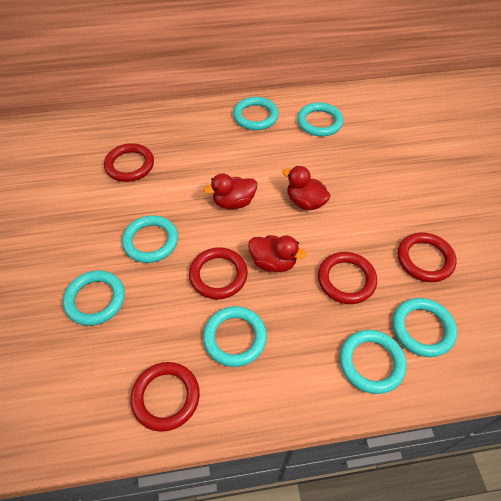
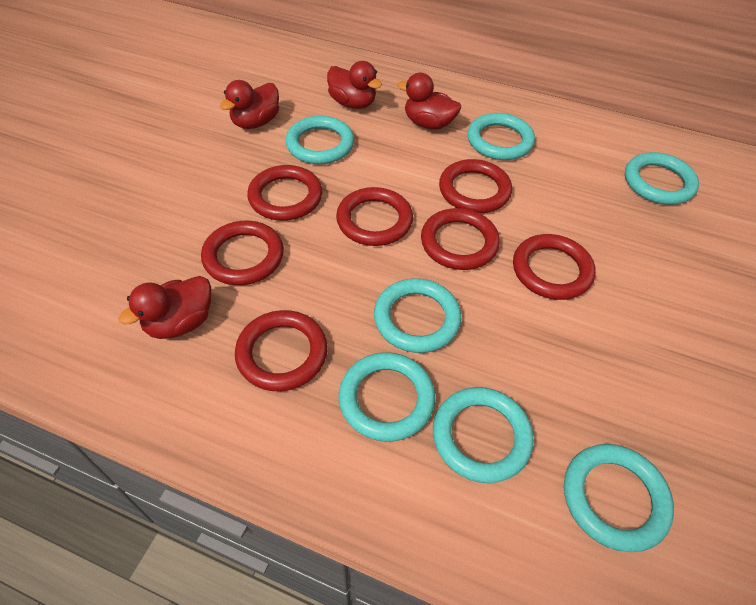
red duck: 3 -> 4
red ring: 5 -> 7

